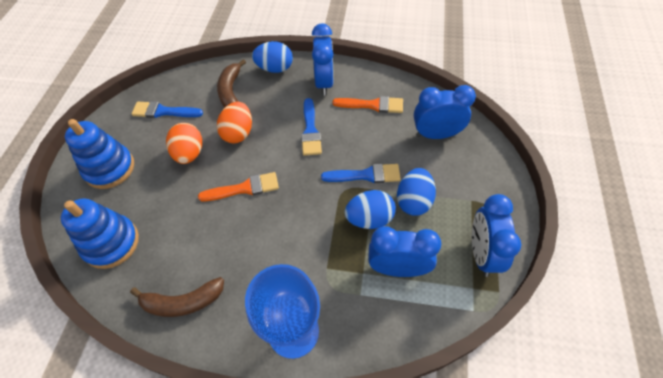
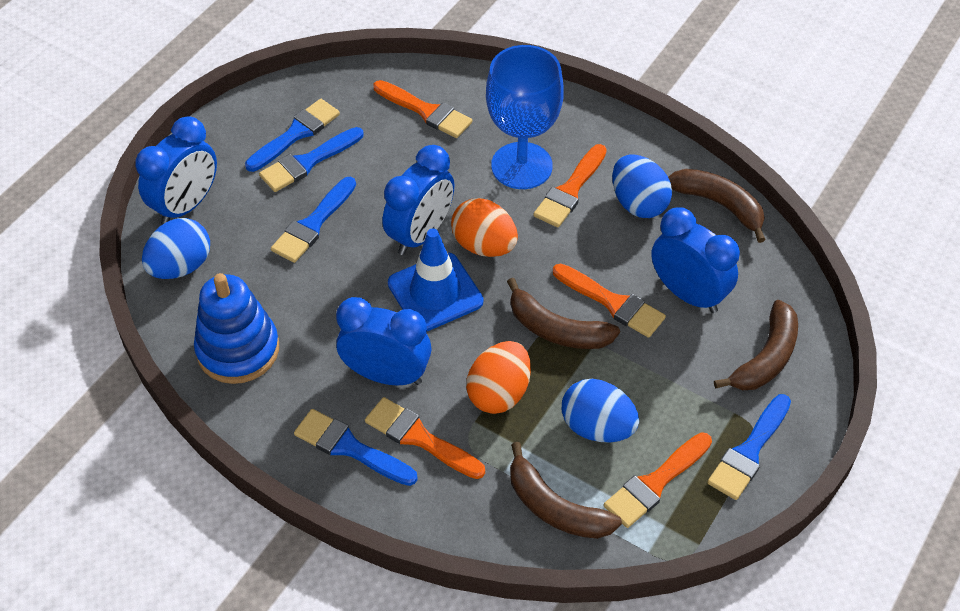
blue brush: 3 -> 5
blue stacking toy: 2 -> 1
blue traffic cone: 0 -> 1
brown banana: 2 -> 4
orange brush: 2 -> 5

